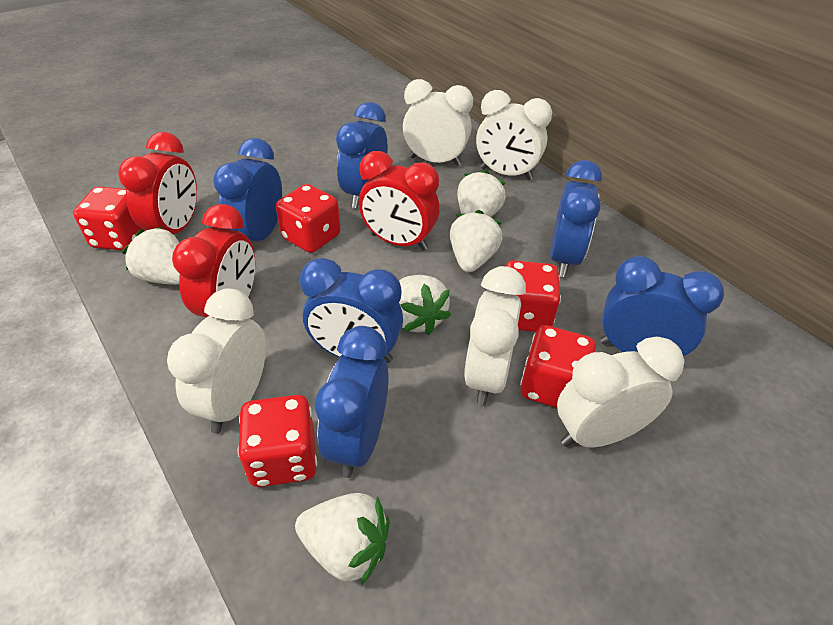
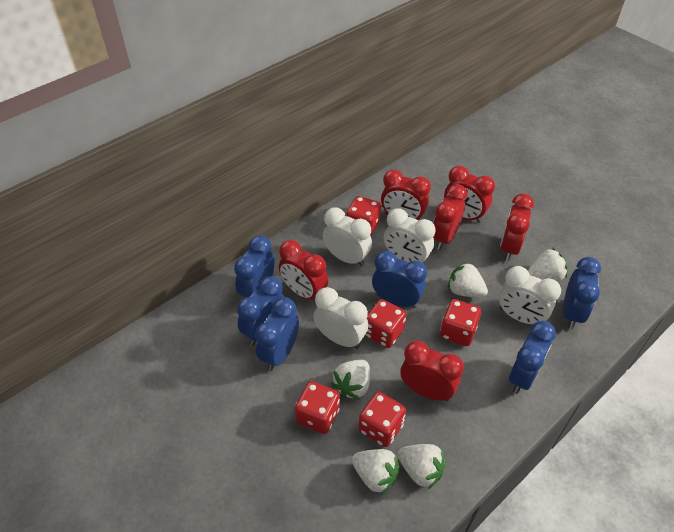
red clock: 3 -> 6
white clock: 5 -> 4

